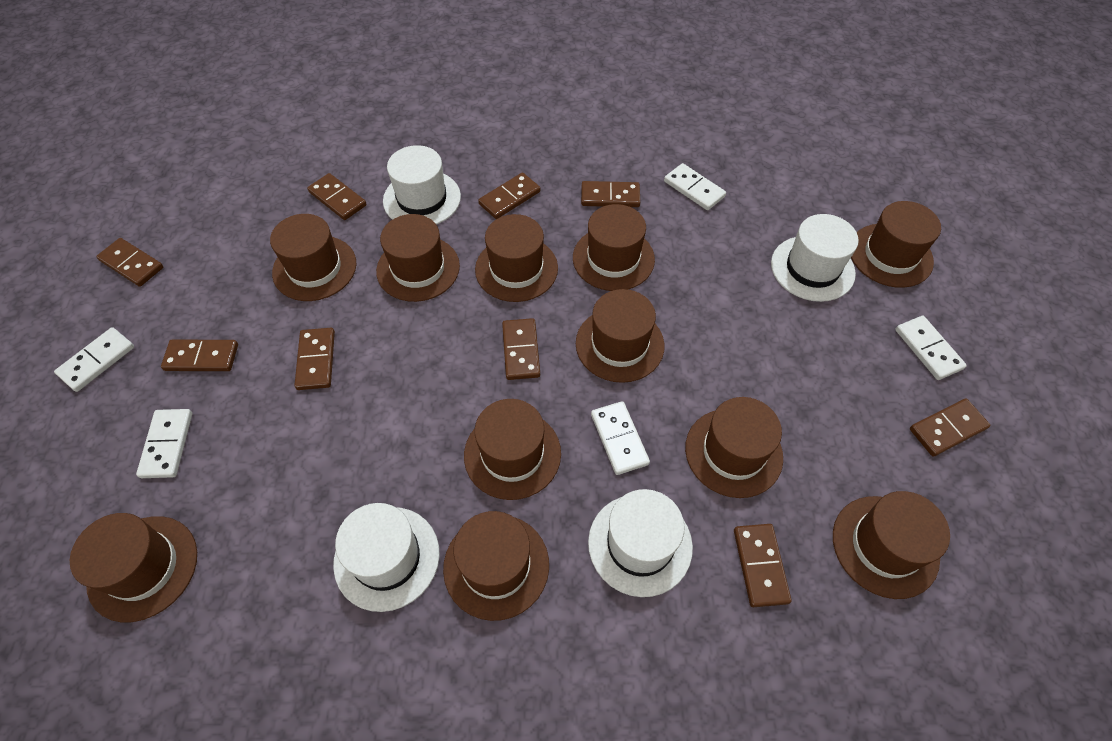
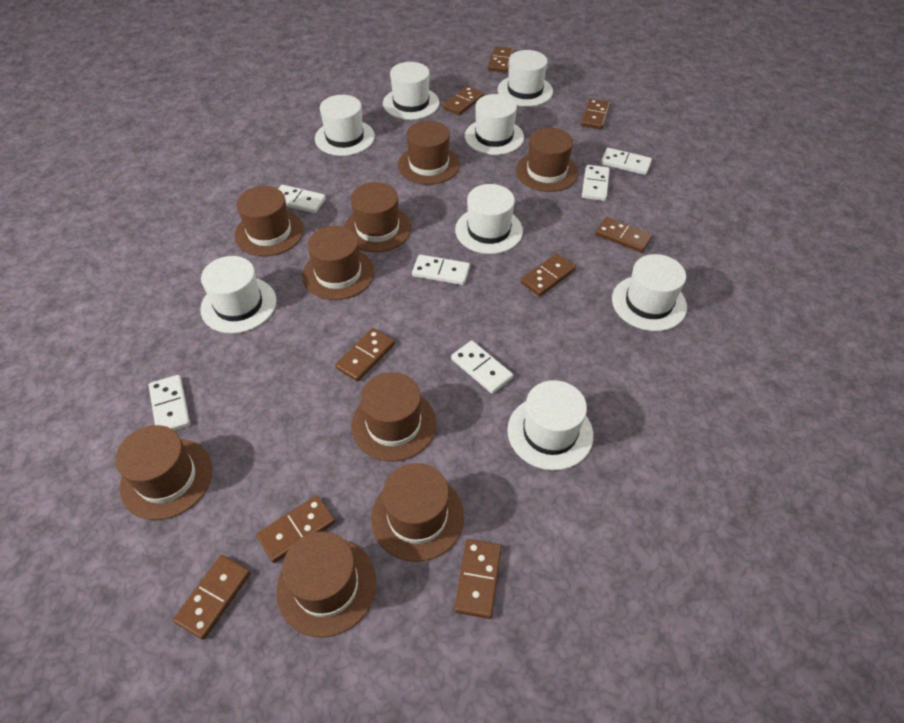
brown hat: 11 -> 9
white domino: 5 -> 6
white hat: 4 -> 8

